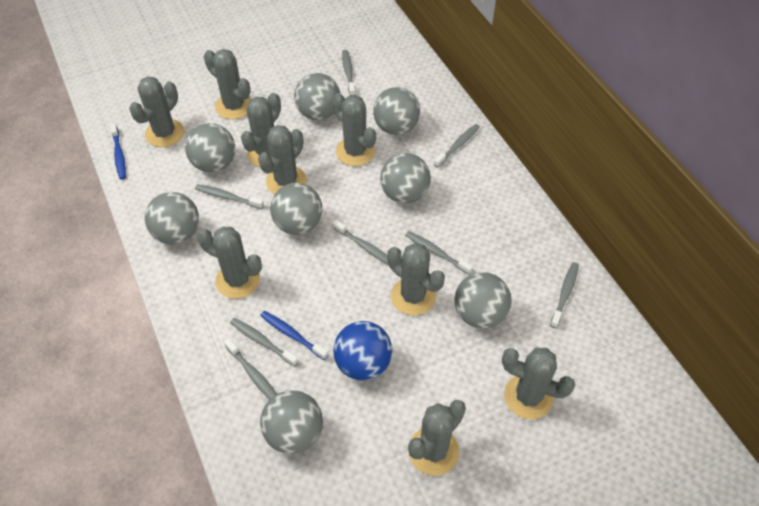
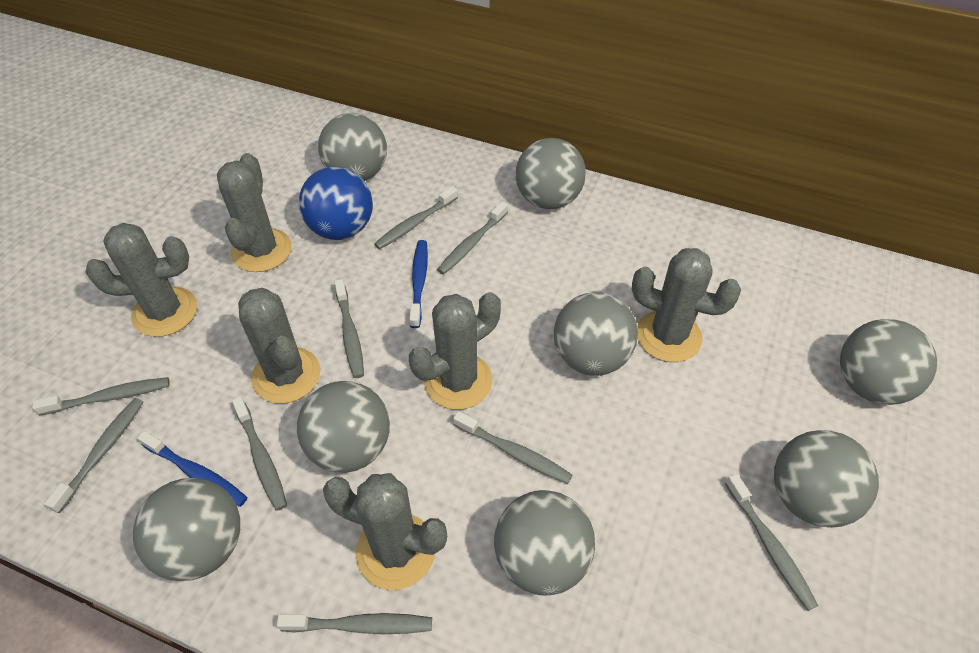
grey cactus: 9 -> 6
grey toothbrush: 8 -> 9

